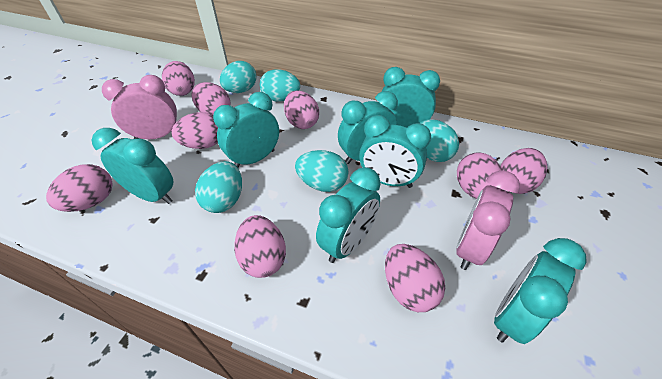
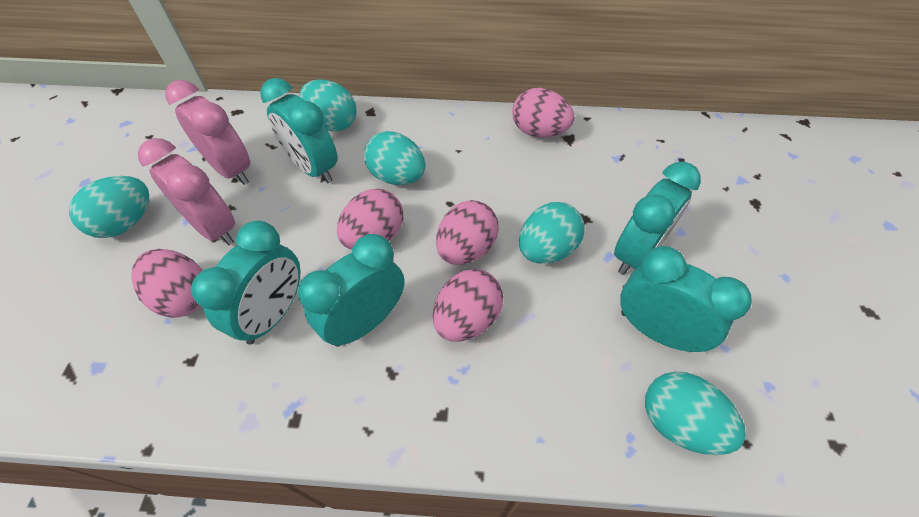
pink egg: 9 -> 5
turquoise clock: 7 -> 5

